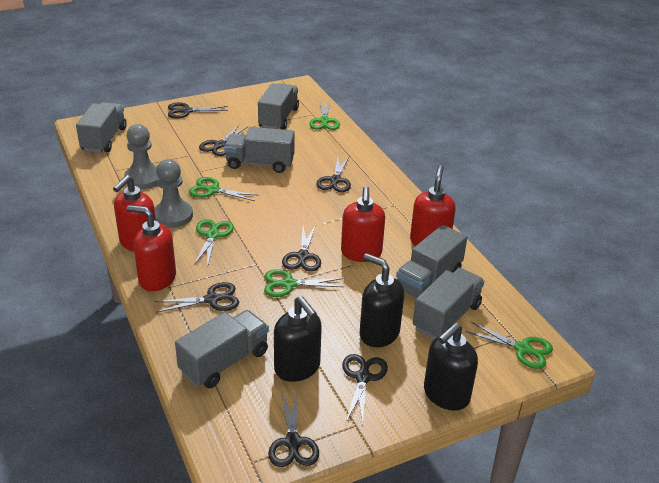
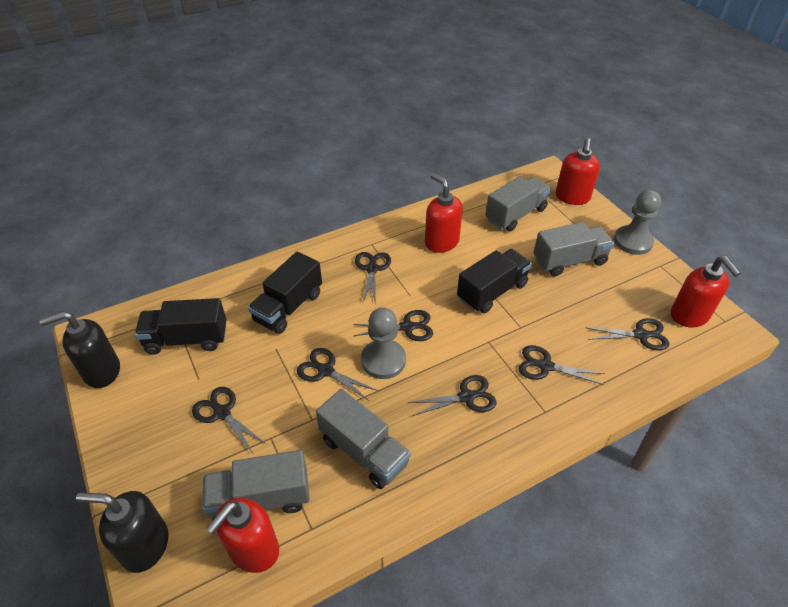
black soap dispenser: 3 -> 2
black truck: 0 -> 3
green scissors: 5 -> 0
grey truck: 6 -> 4

